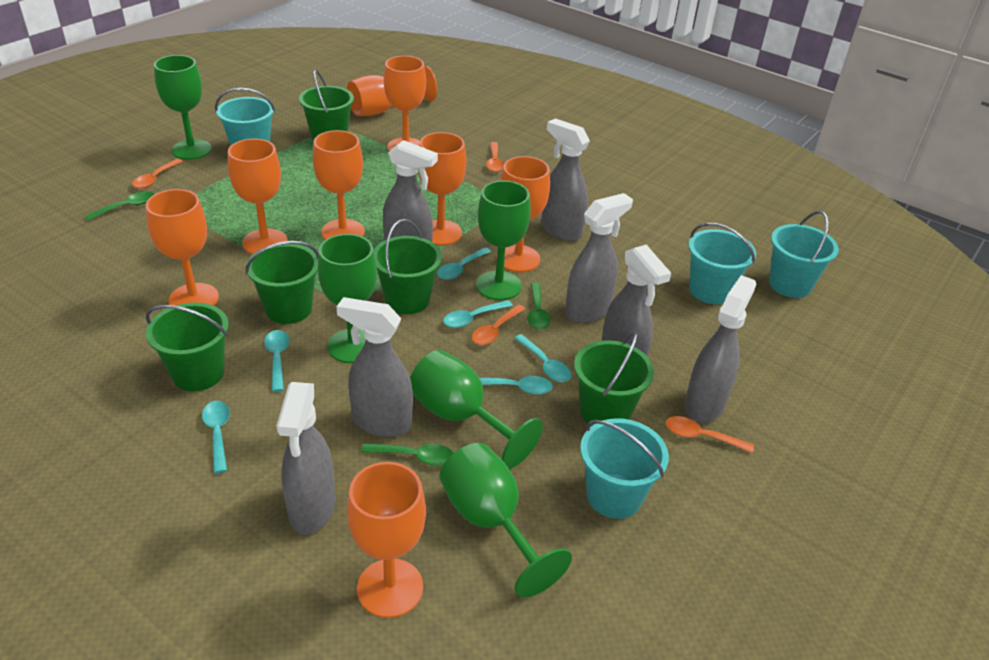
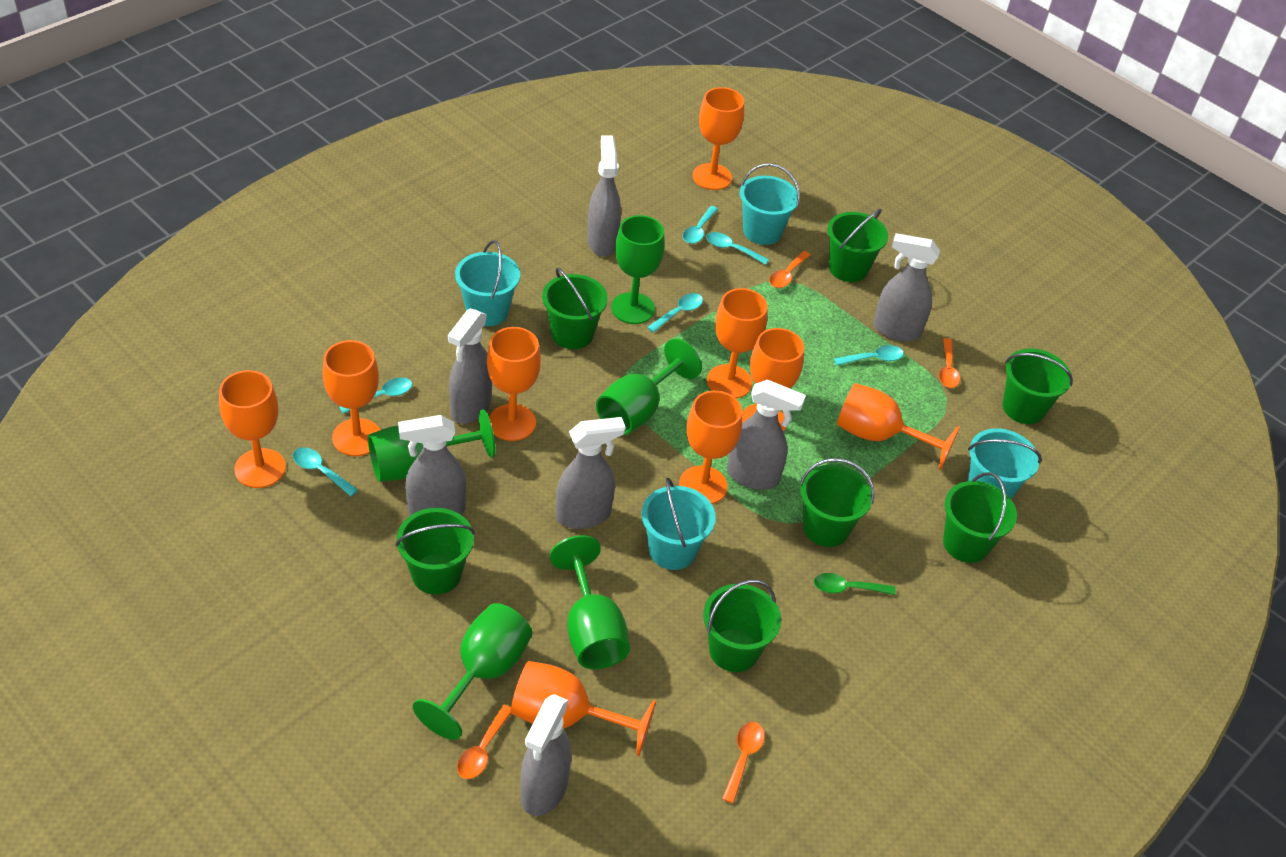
green bucket: 5 -> 7
green spoon: 3 -> 1
orange goblet: 8 -> 9

